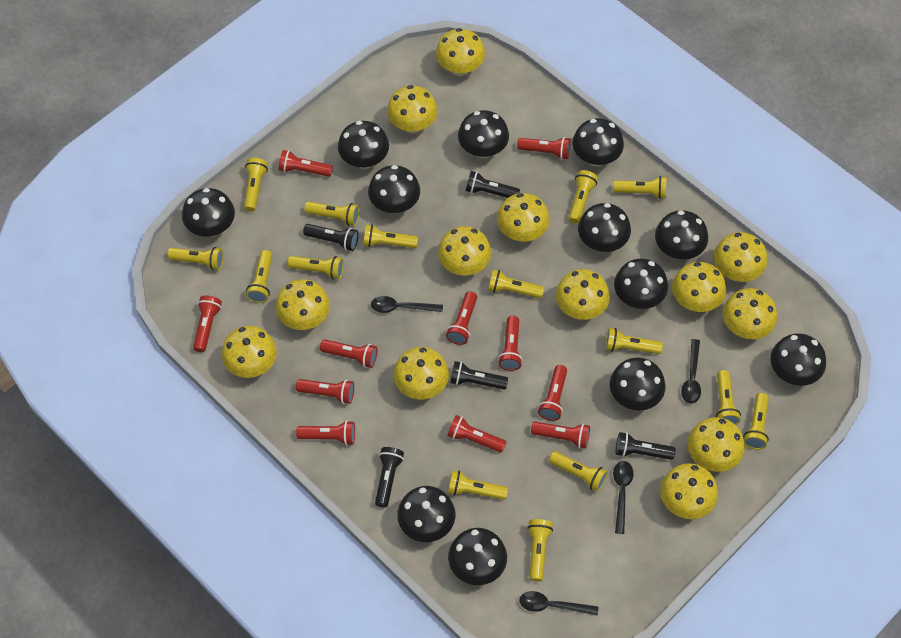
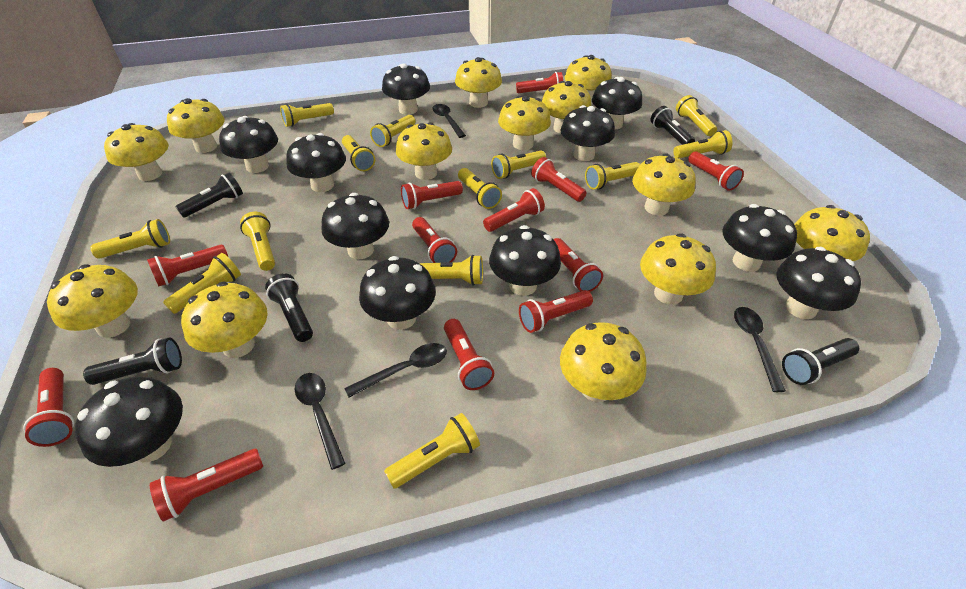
black mushroom: 12 -> 11
red flashlight: 11 -> 12
yellow flashlight: 15 -> 13

